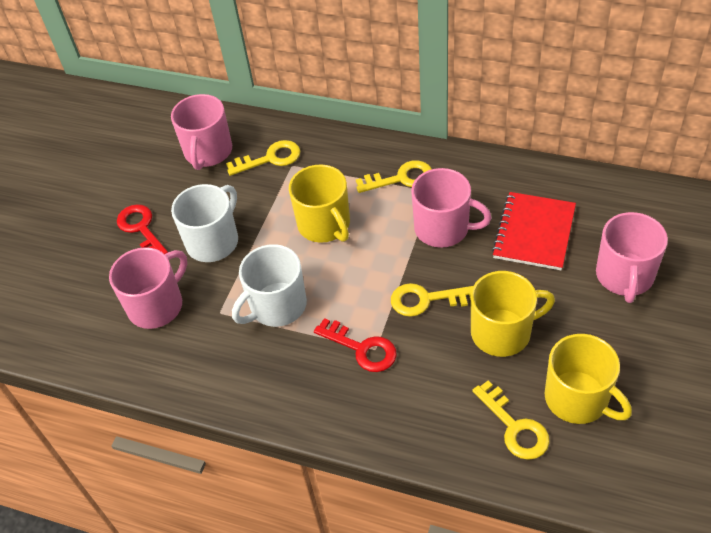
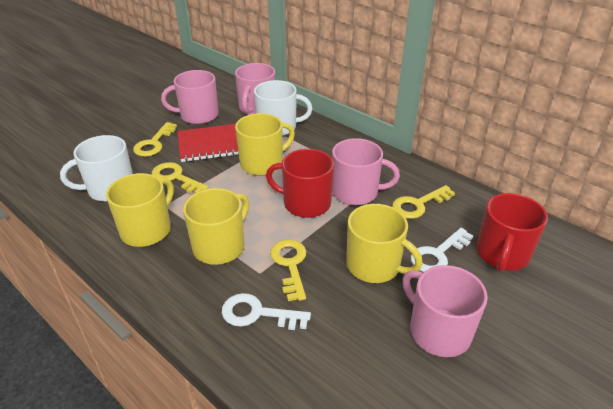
red key: 2 -> 0
red mug: 0 -> 2
white key: 0 -> 2
yellow mug: 3 -> 4

